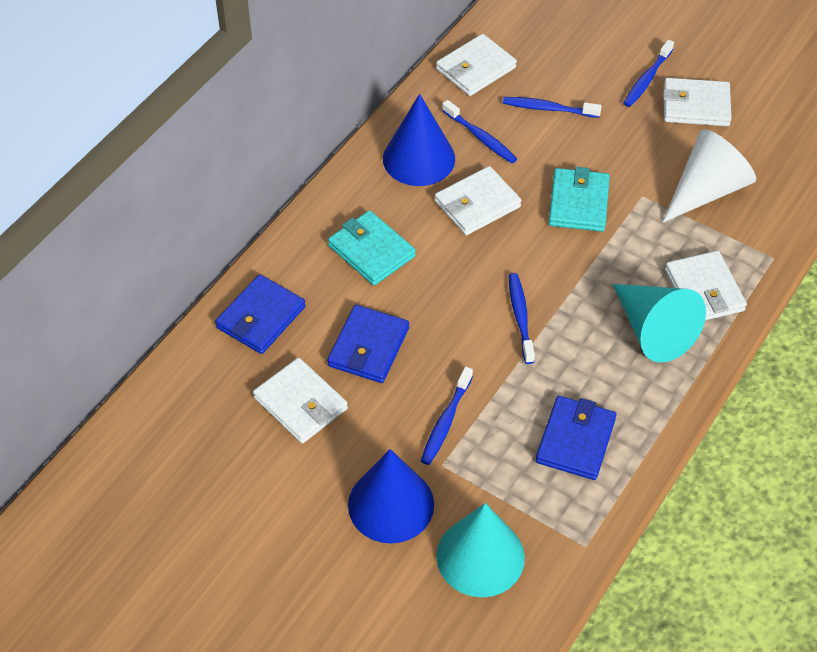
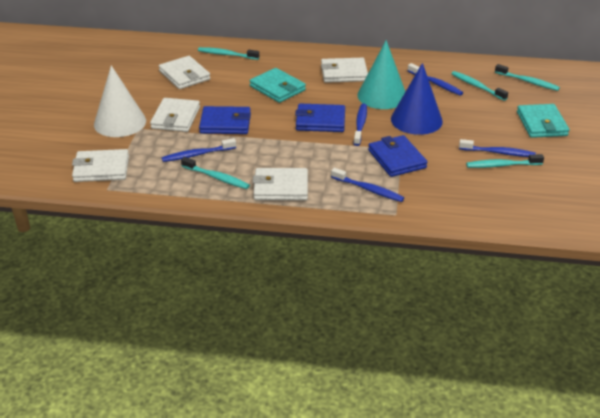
blue cone: 2 -> 1
turquoise cone: 2 -> 1
turquoise toothbrush: 0 -> 5

